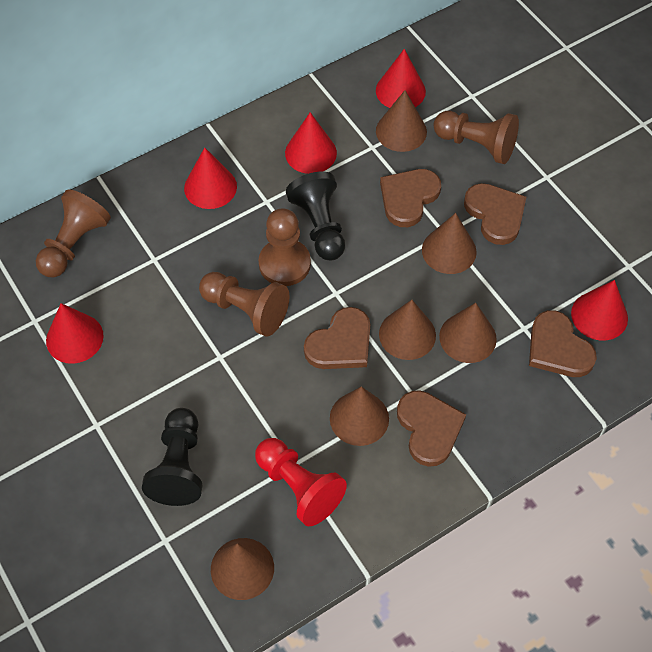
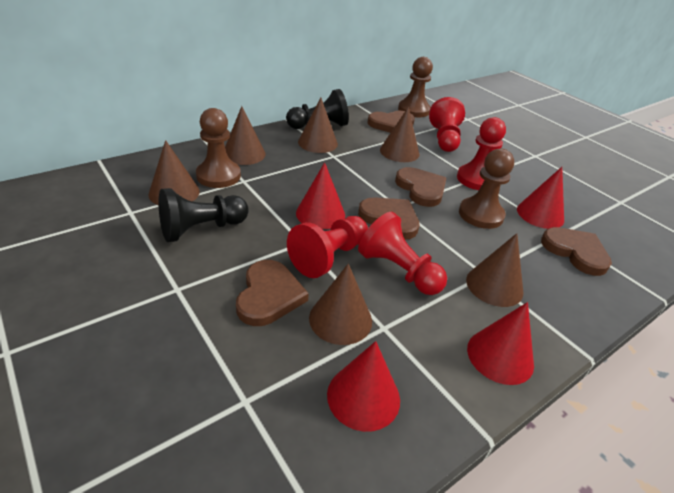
brown pawn: 4 -> 3
red cone: 5 -> 4
red pawn: 1 -> 4

